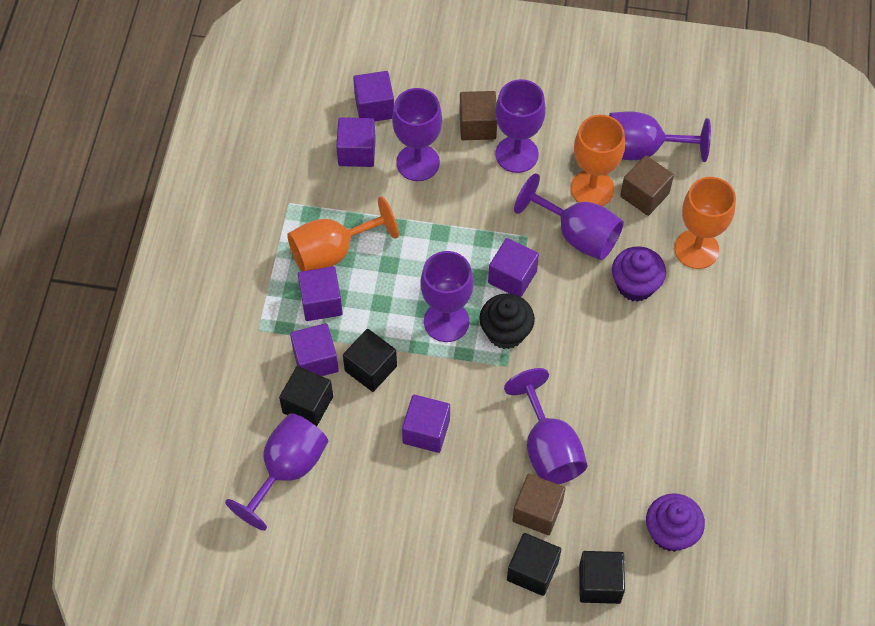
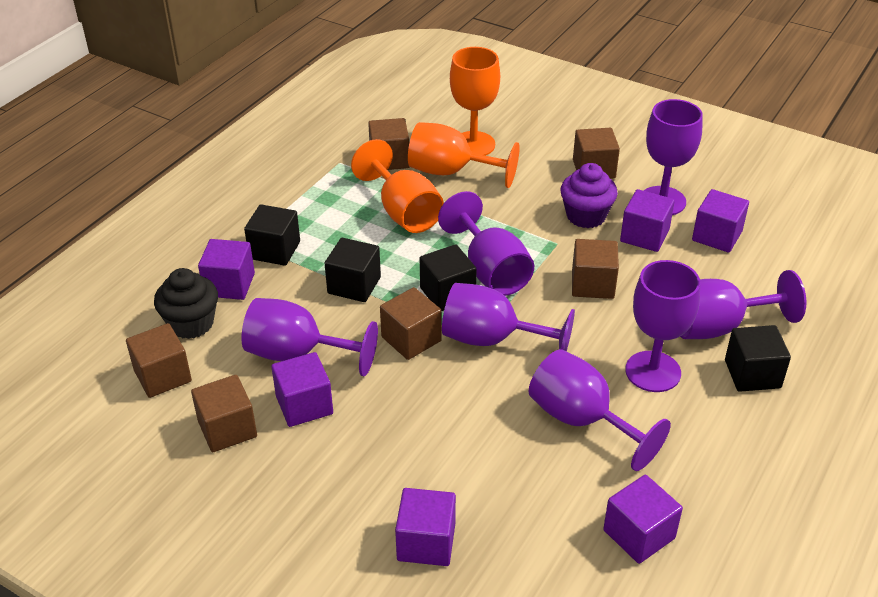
brown cube: 3 -> 6
purple cupcake: 2 -> 1

